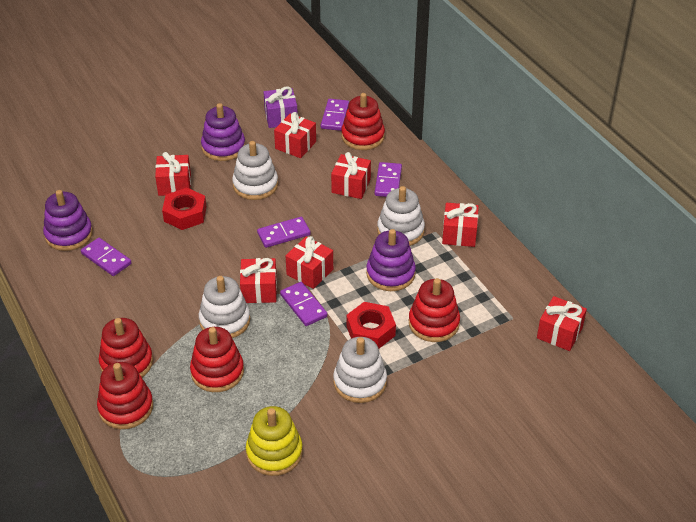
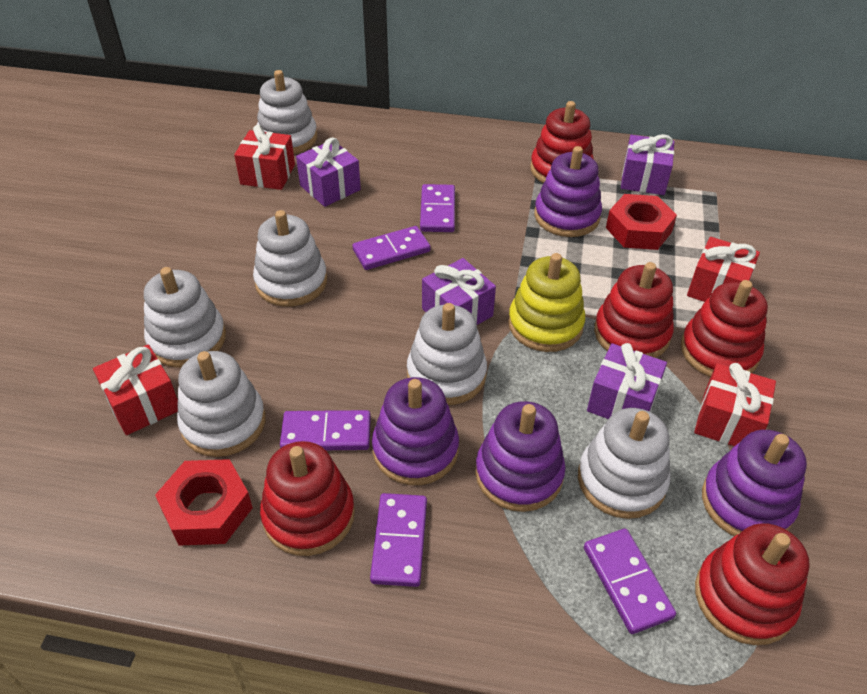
purple gift: 1 -> 4
purple stacking toy: 3 -> 4
red gift: 7 -> 4
white stacking toy: 4 -> 6

